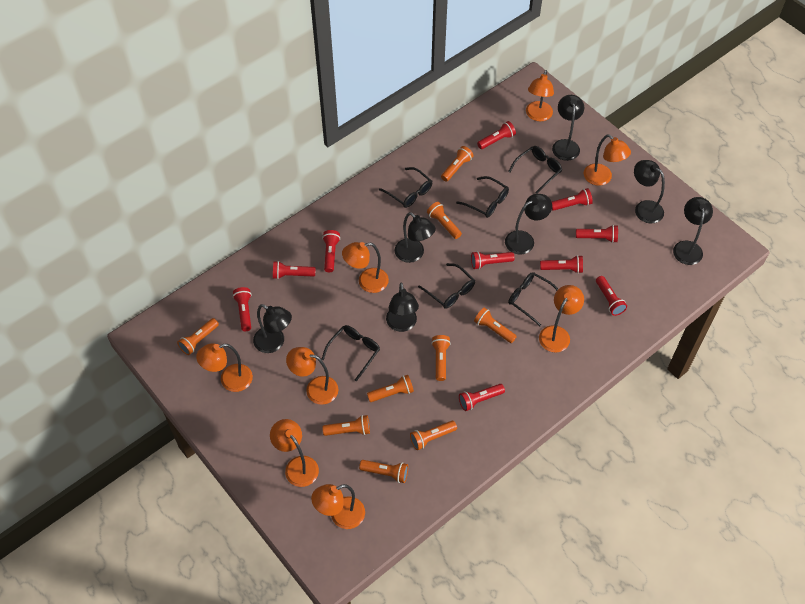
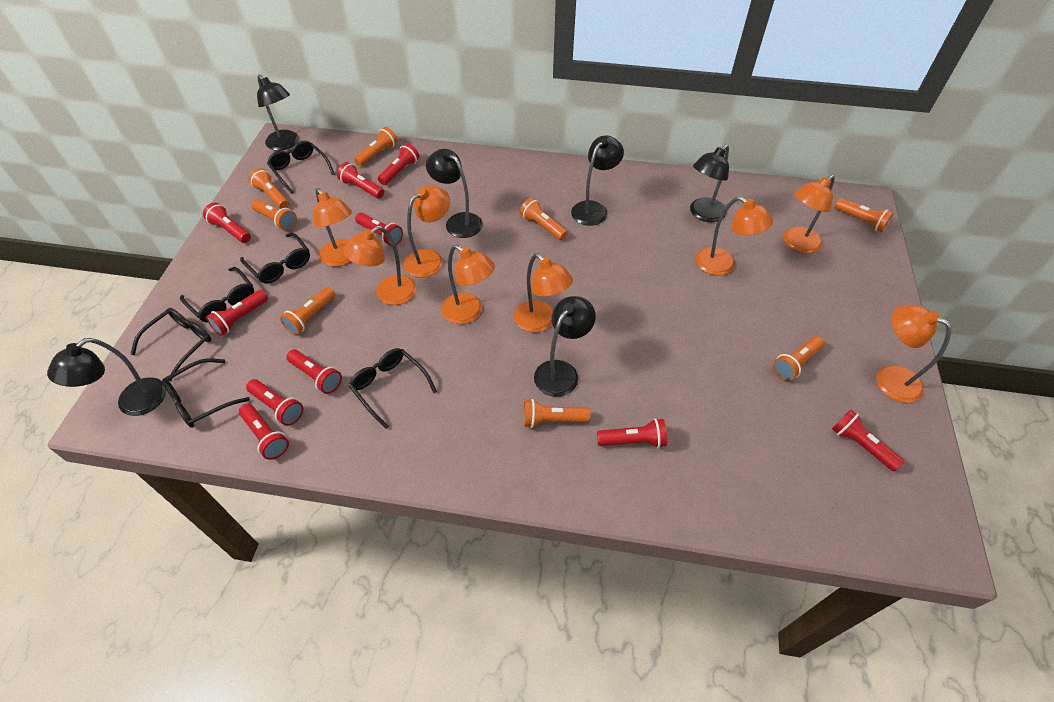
black lamp: 7 -> 6
orange flashlight: 9 -> 8

